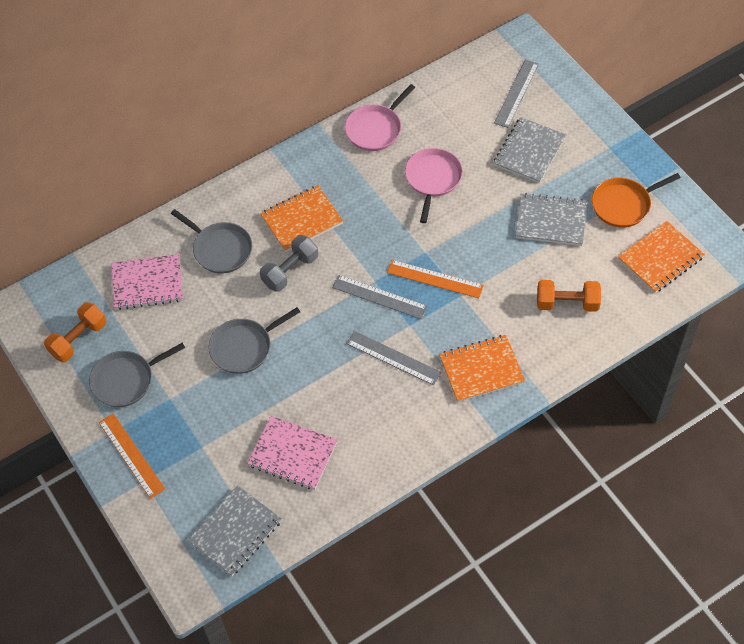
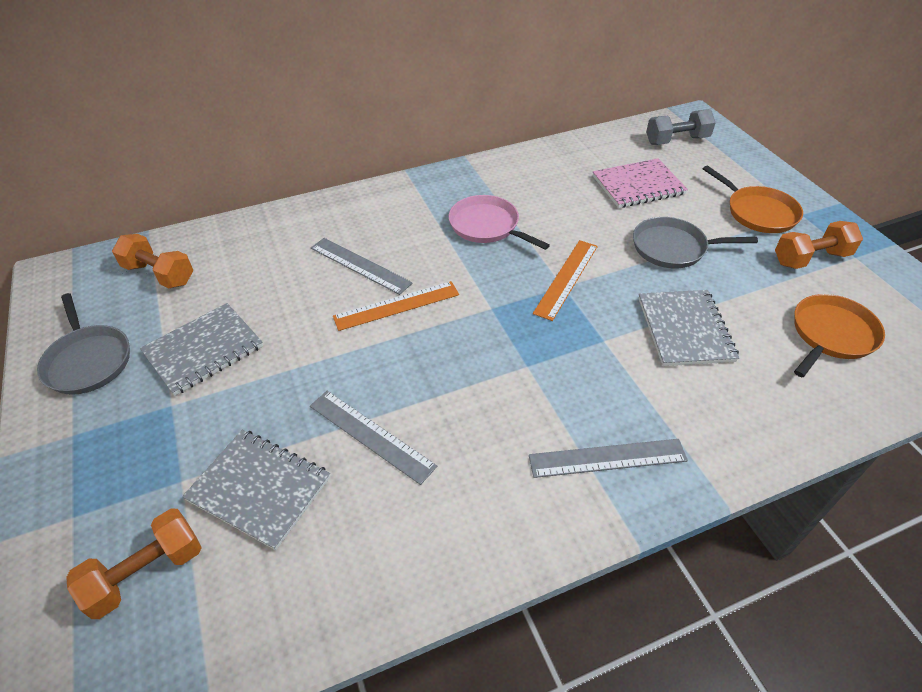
grey pan: 3 -> 2
orange dumbbell: 2 -> 3
orange notebook: 3 -> 0
orange pan: 1 -> 2
pink notebook: 2 -> 1
pink pan: 2 -> 1

